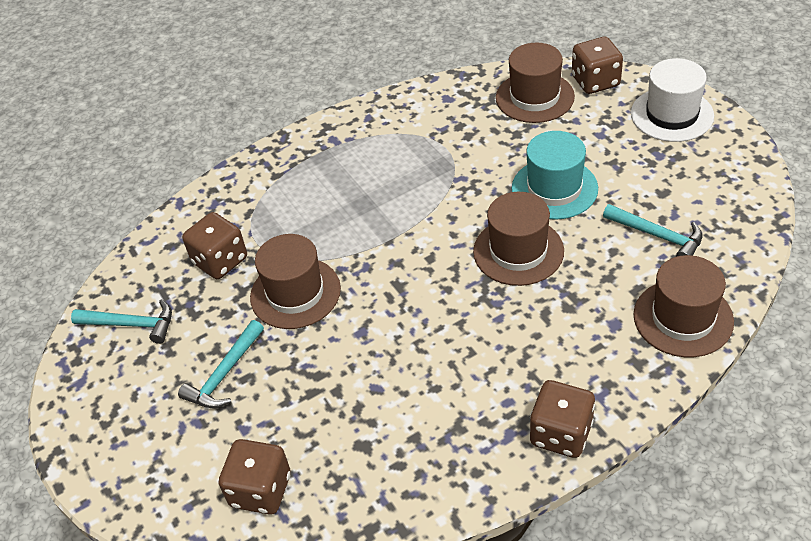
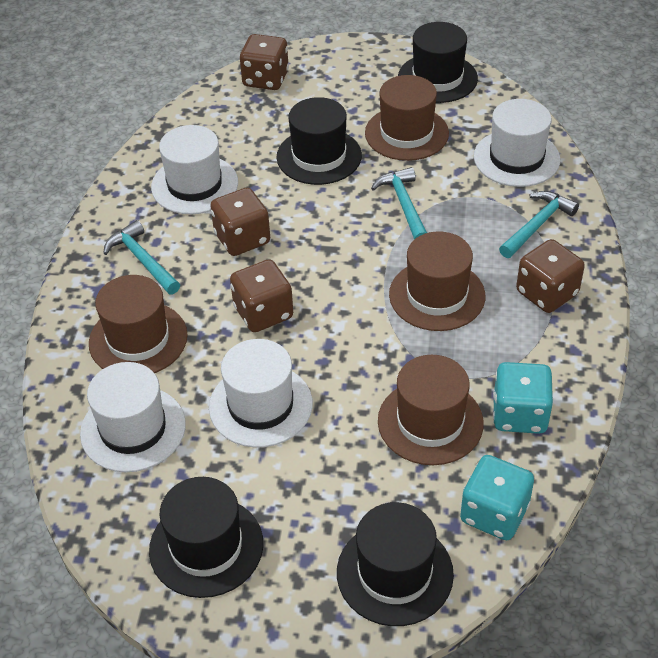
black hat: 0 -> 4
turquoise dice: 0 -> 2
turquoise hat: 1 -> 0
white hat: 1 -> 4

